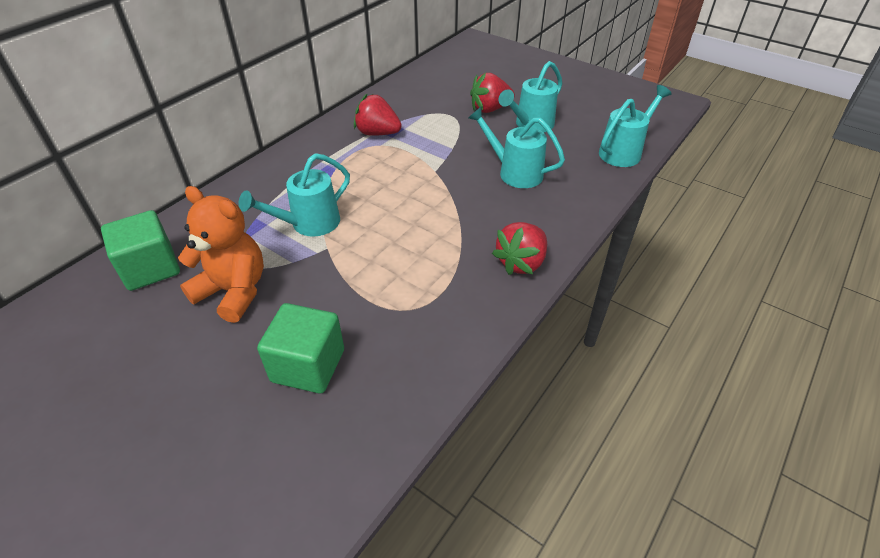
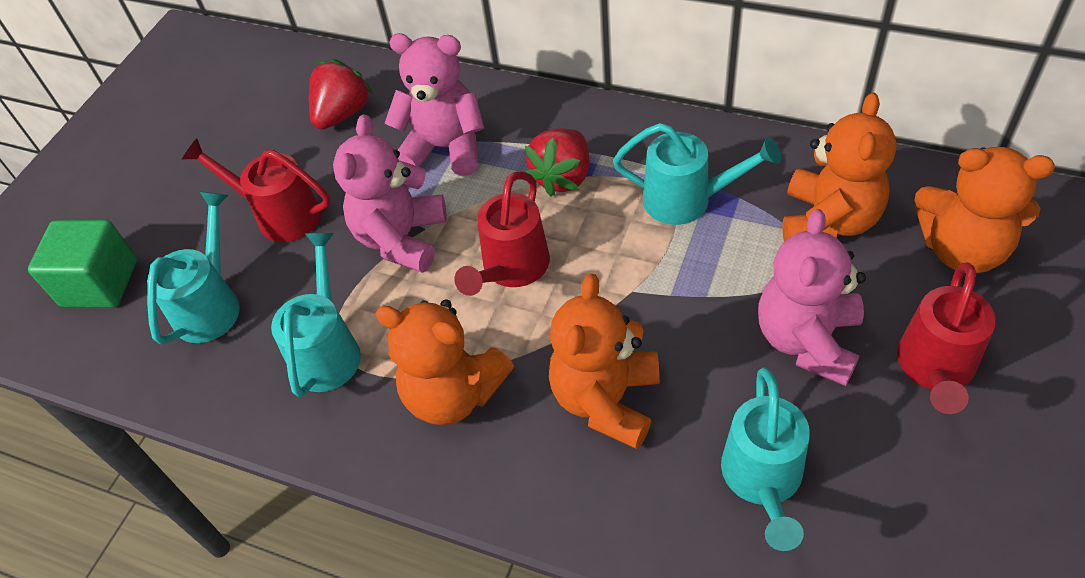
green cube: 2 -> 1
orange teddy bear: 1 -> 4
pink teddy bear: 0 -> 3
red strawberry: 3 -> 2
red watering can: 0 -> 3

